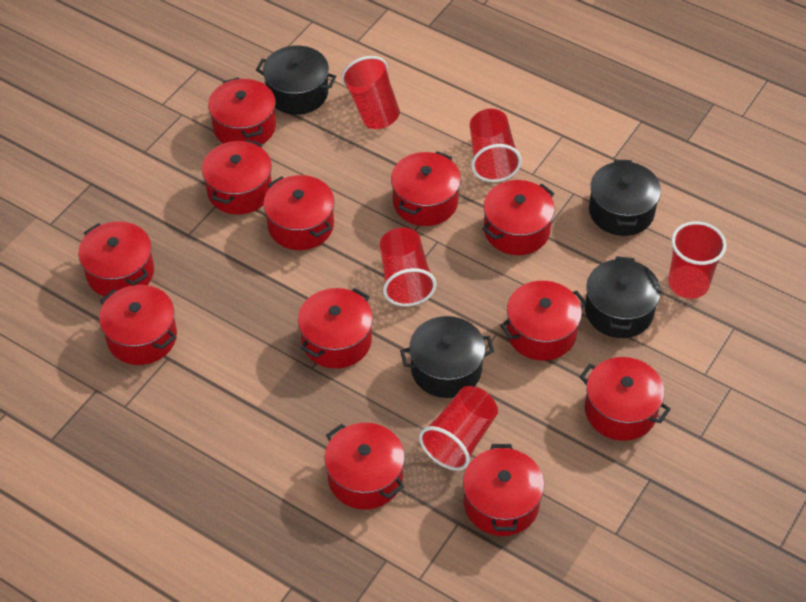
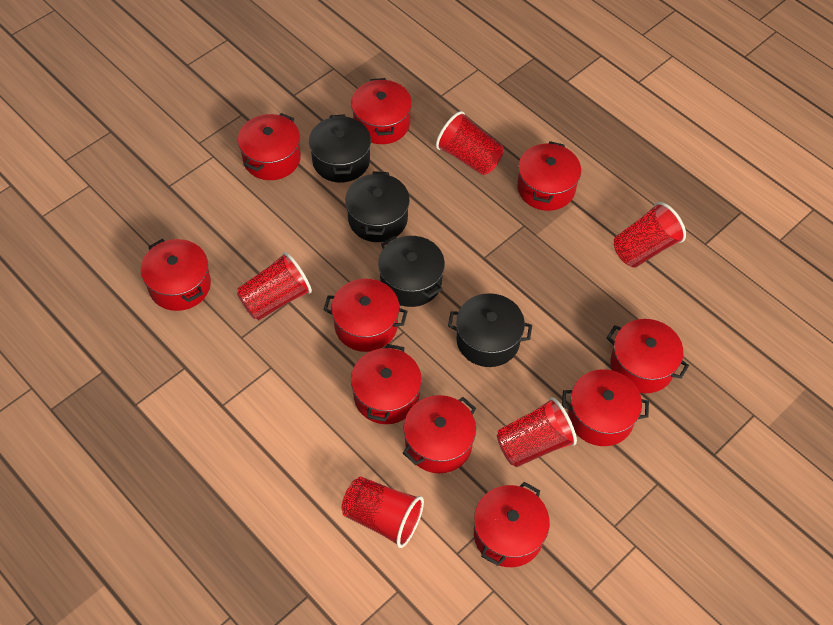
red pot: 12 -> 10

